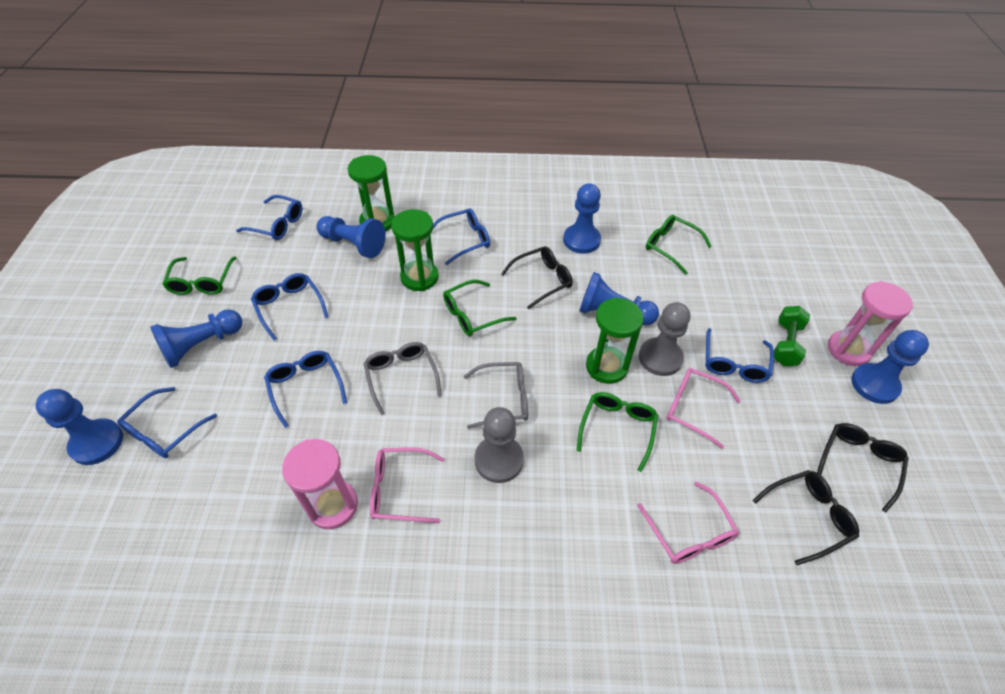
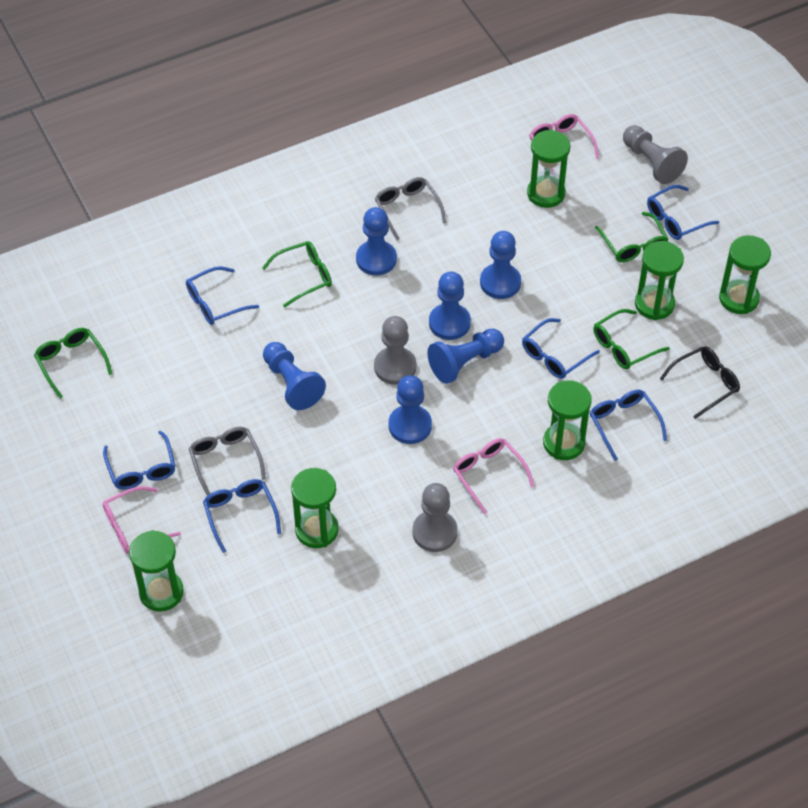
black glasses: 3 -> 1
green dumbbell: 1 -> 0
green hourglass: 3 -> 6
grey pawn: 2 -> 3
pink hourglass: 2 -> 0

